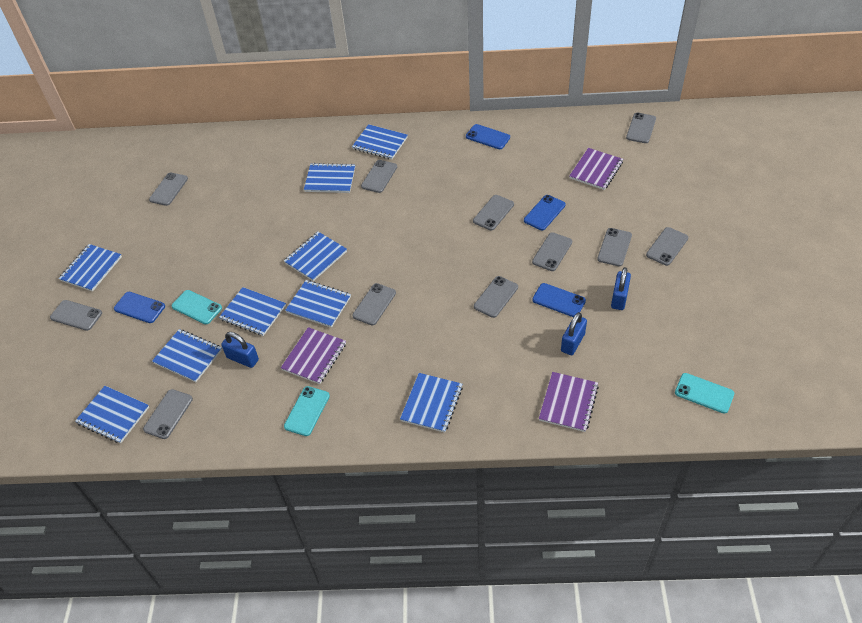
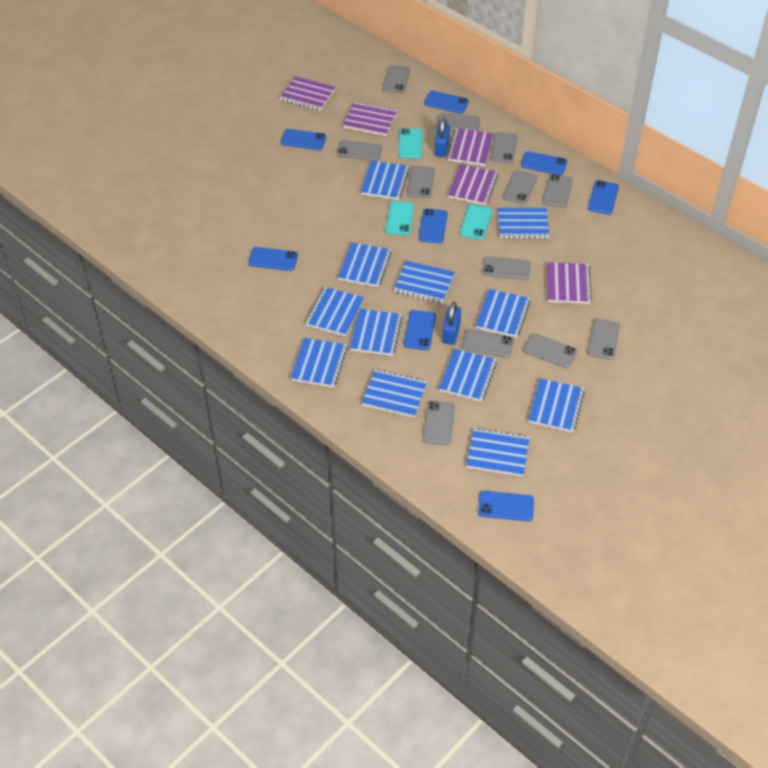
blue notebook: 9 -> 12
blue padlock: 3 -> 2
blue phone: 4 -> 8
grey phone: 11 -> 12
purple notebook: 3 -> 5

